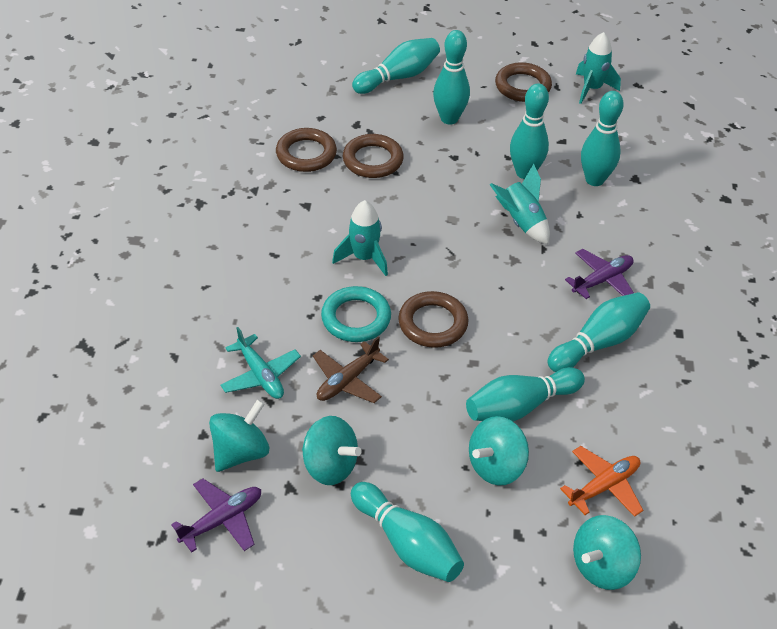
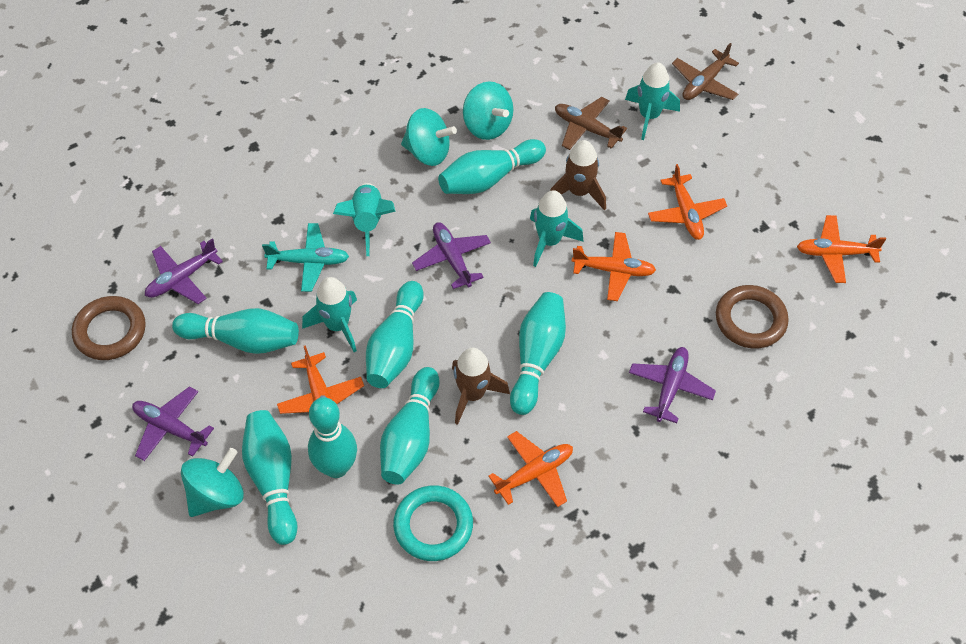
brown plane: 1 -> 2
brown ring: 4 -> 2
brown rocket: 0 -> 2
orange plane: 1 -> 5
purple plane: 2 -> 4
turquoise rocket: 3 -> 4
turquoise spinning top: 4 -> 3

